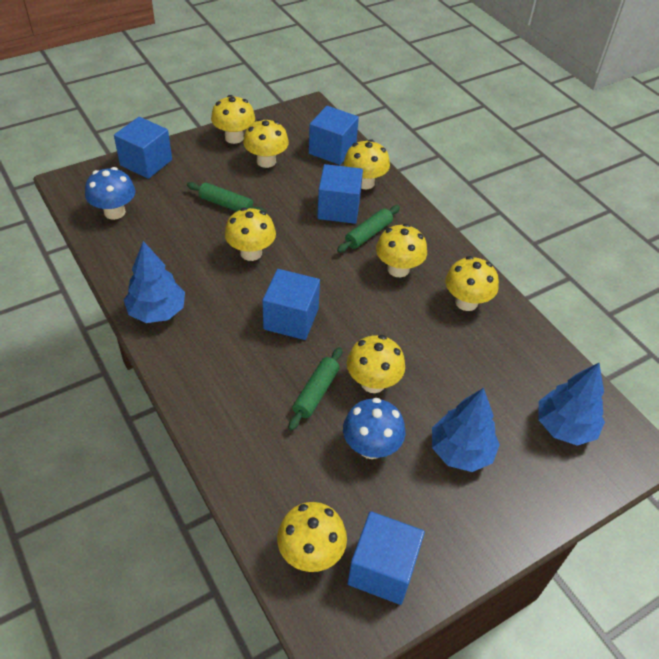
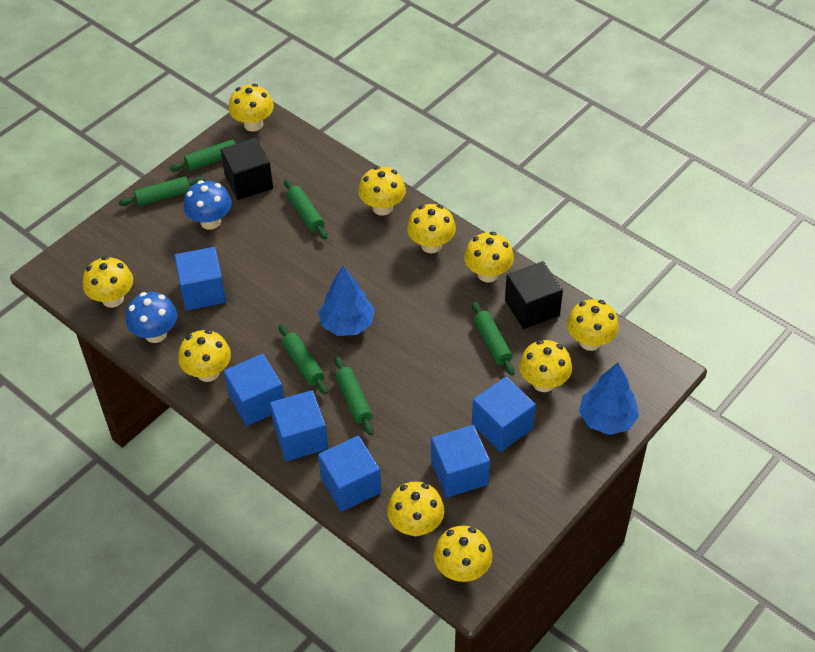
black cube: 0 -> 2
blue cube: 5 -> 6
blue tree: 3 -> 2
green rolling pin: 3 -> 6
yellow mushroom: 8 -> 10

